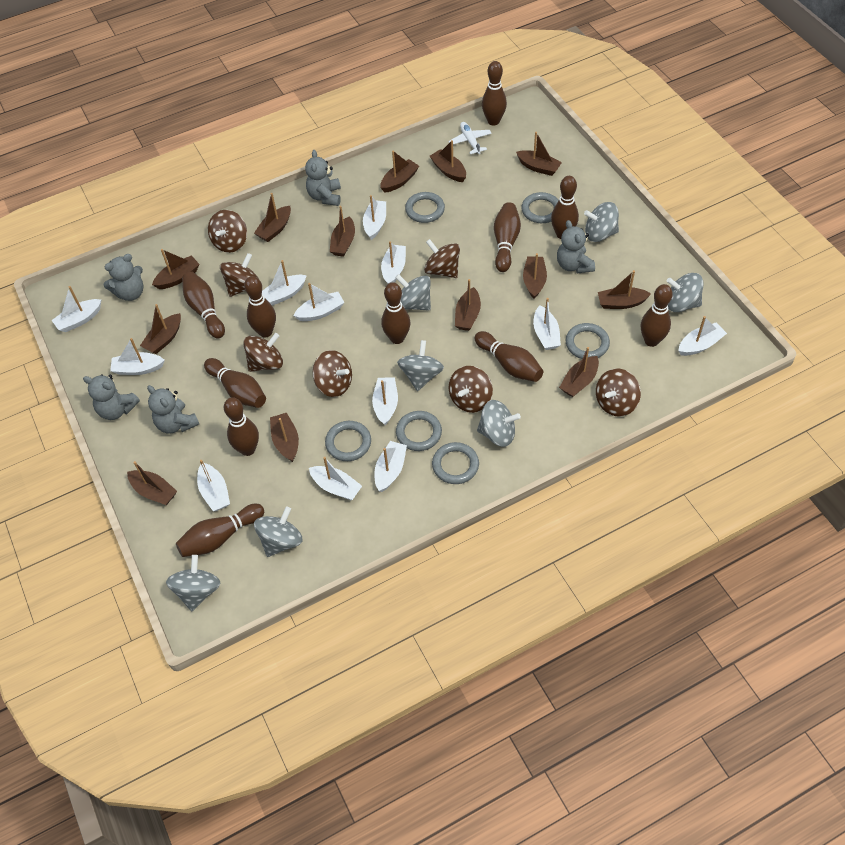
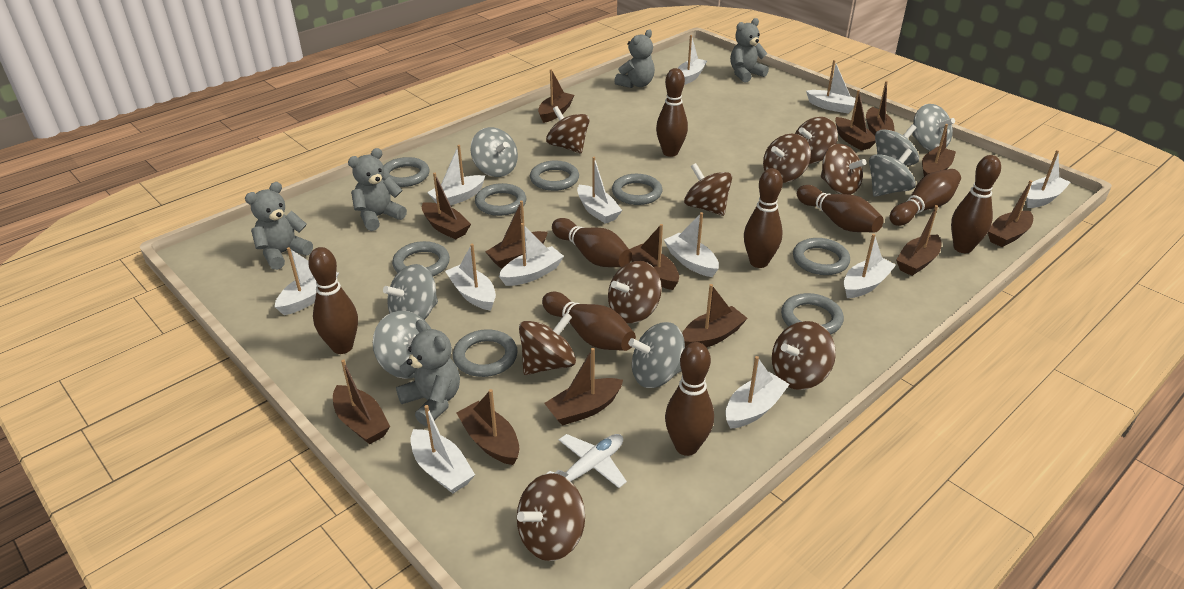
brown bowling pin: 11 -> 9
brown spinning top: 7 -> 9
grey ring: 6 -> 8

